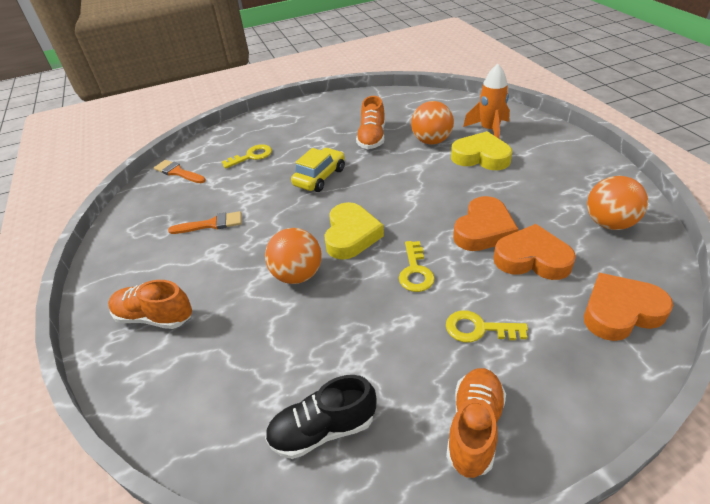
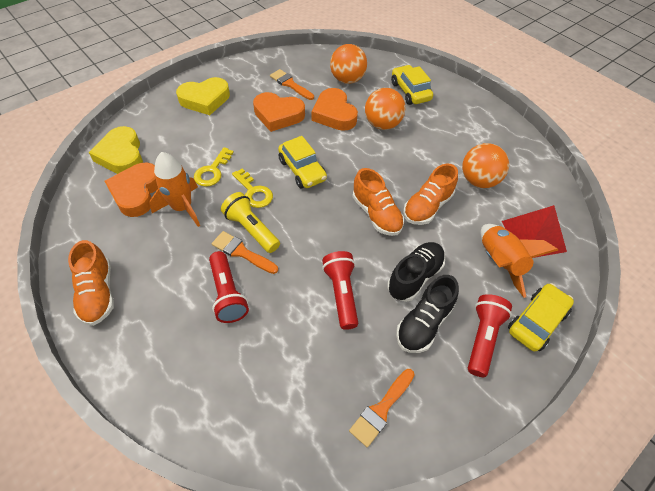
black shoe: 1 -> 2
orange brush: 2 -> 3
orange rocket: 1 -> 2
red flashlight: 0 -> 3
red pyramid: 0 -> 1
yellow car: 1 -> 3
yellow flashlight: 0 -> 1
yellow key: 3 -> 2

